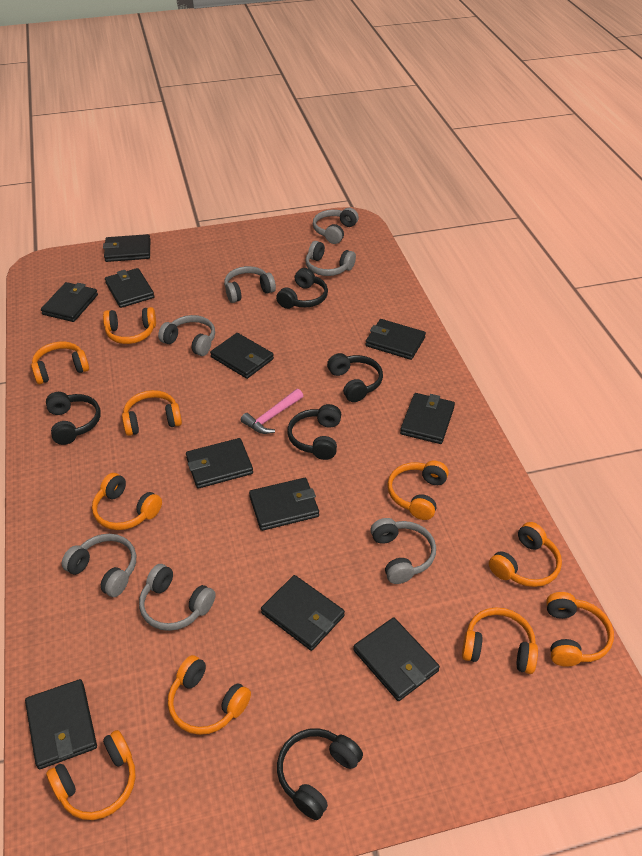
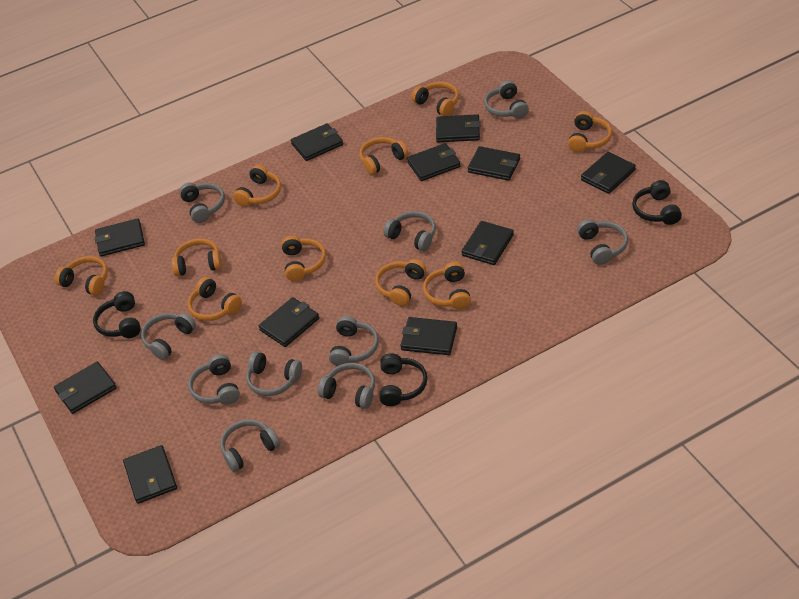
black headphones: 5 -> 3
grey headphones: 7 -> 10
pink hammer: 1 -> 0

